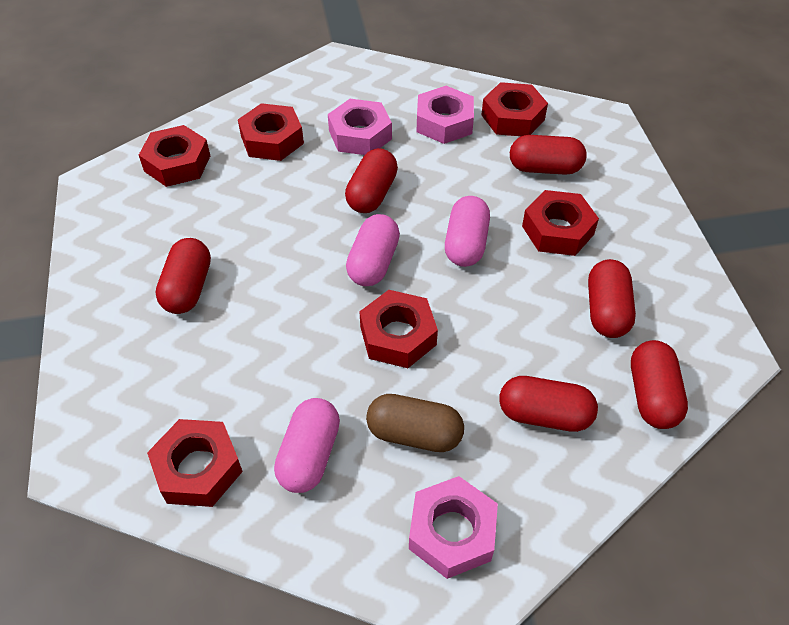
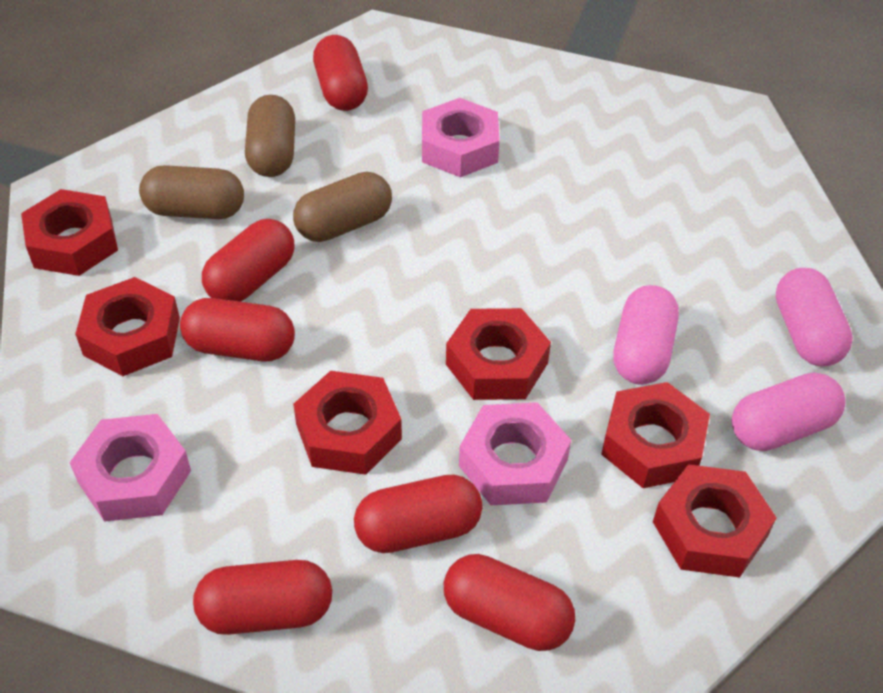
brown capsule: 1 -> 3

